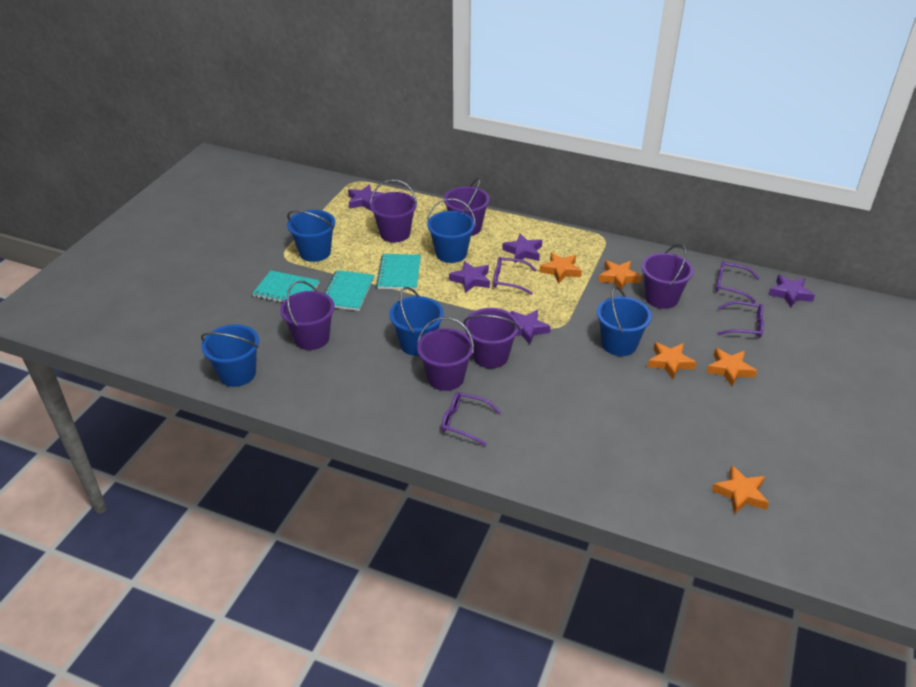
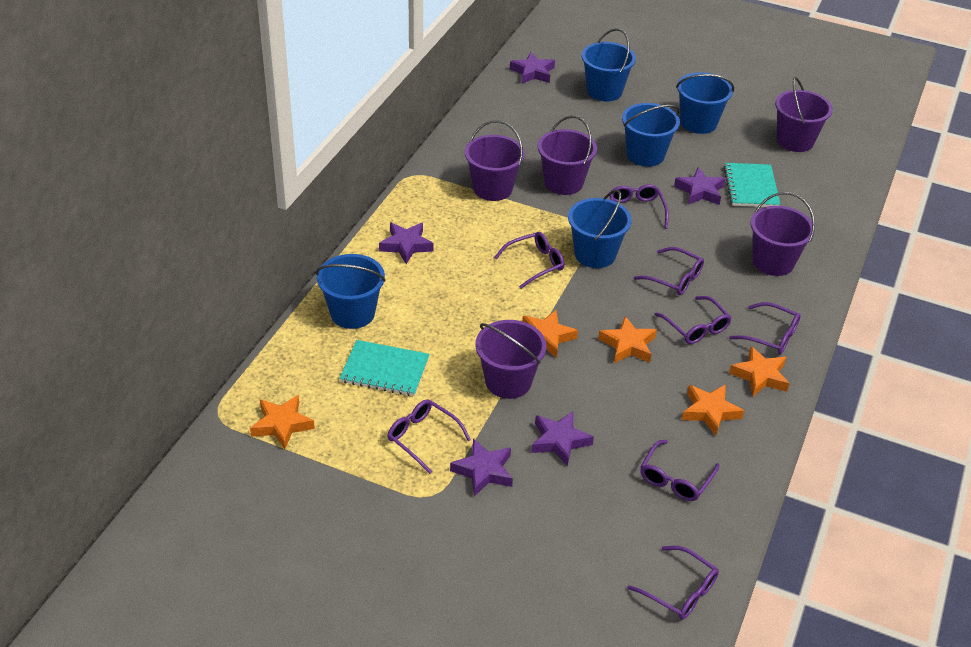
purple bucket: 6 -> 5
purple glasses: 4 -> 8
turquoise notebook: 3 -> 2

